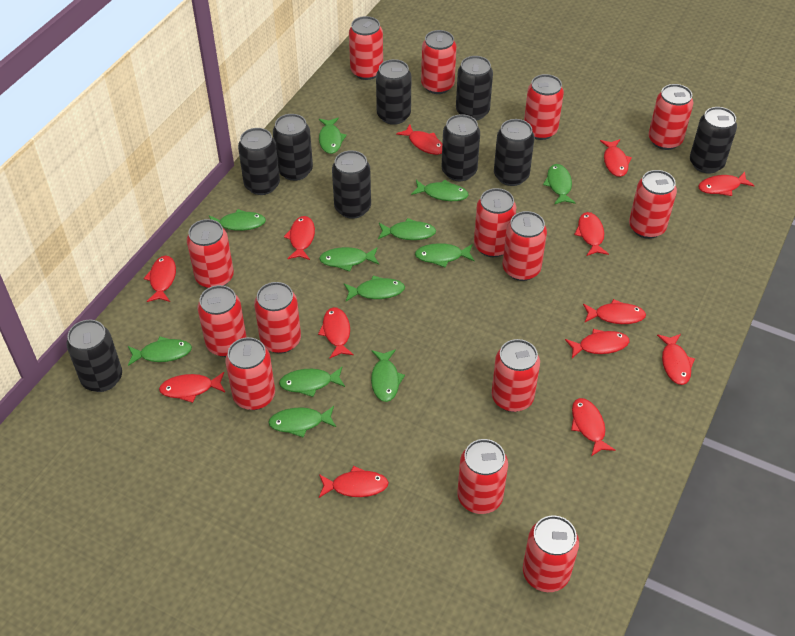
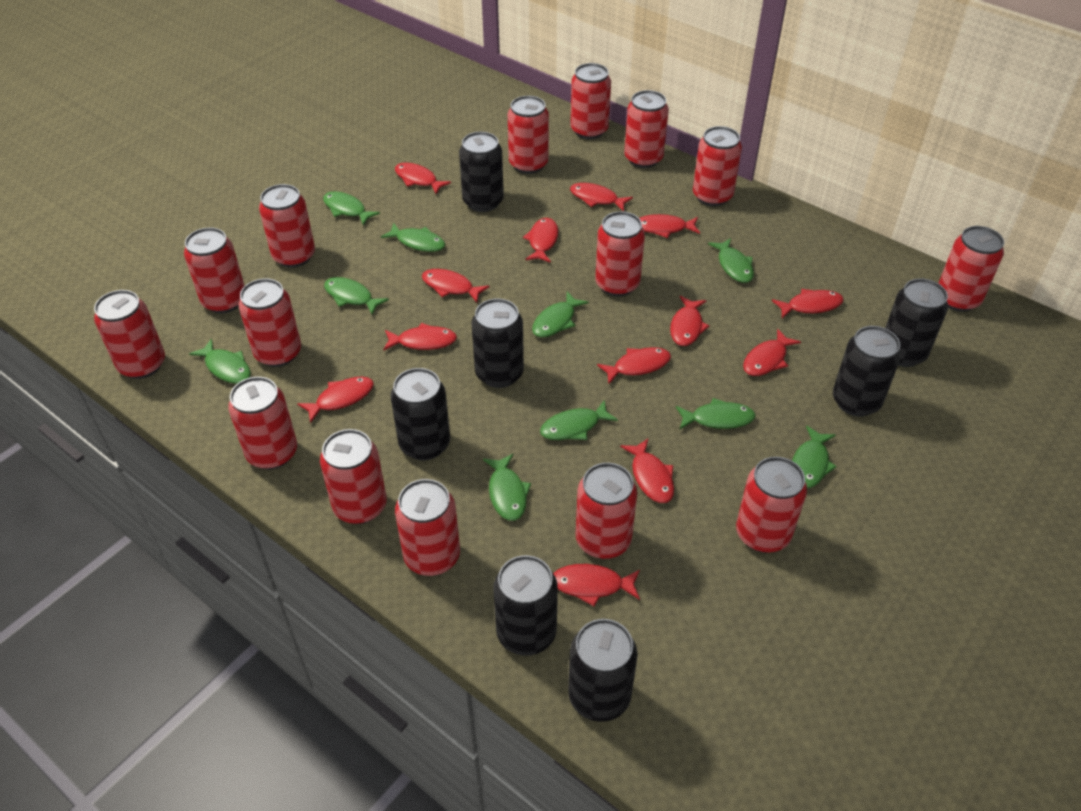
black can: 9 -> 7
green fish: 12 -> 10
red can: 14 -> 15

